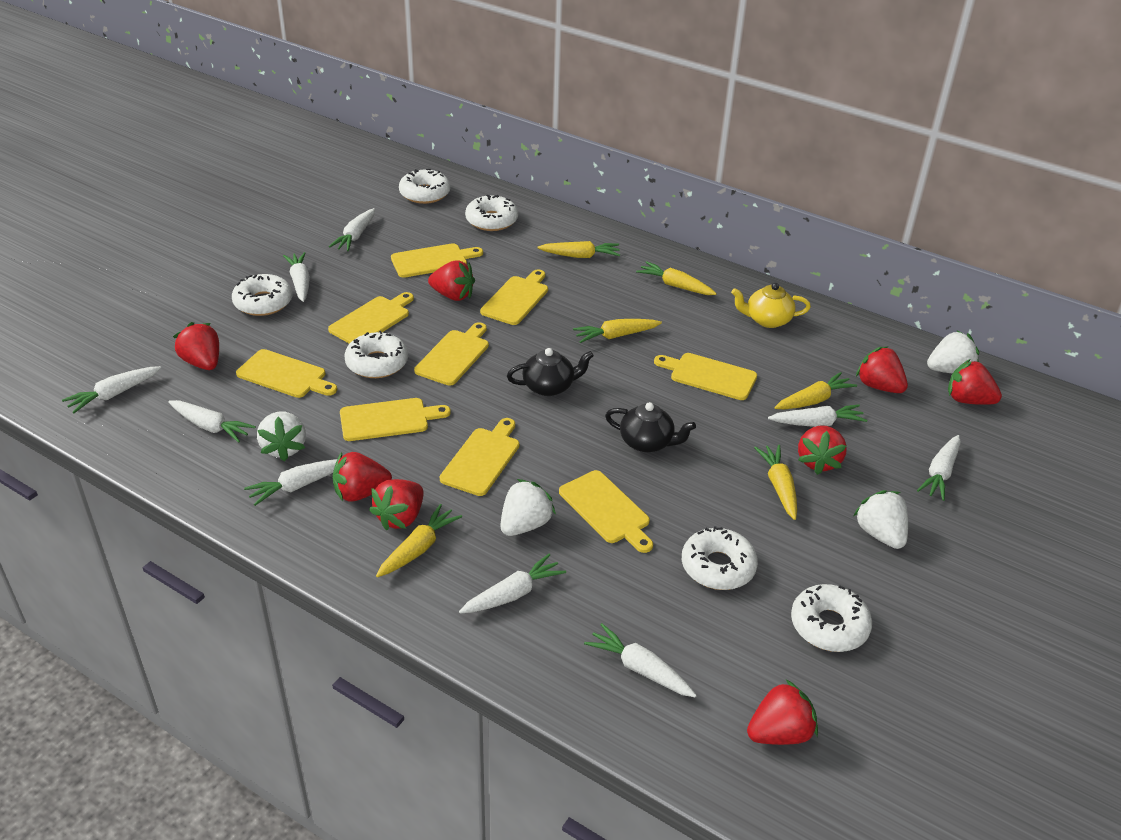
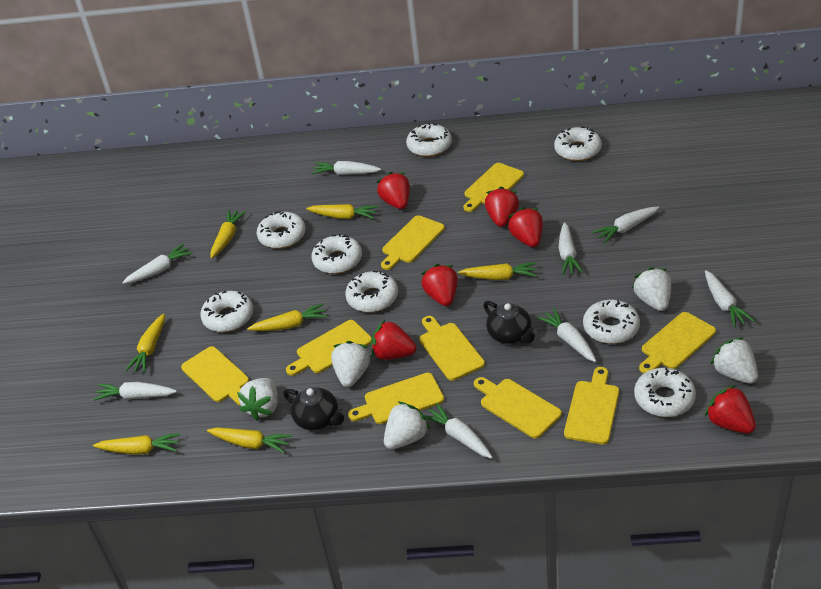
red strawberry: 8 -> 6
white carrot: 9 -> 8
white donut: 6 -> 8
white strawberry: 4 -> 5
yellow carrot: 6 -> 7
yellow teapot: 1 -> 0

